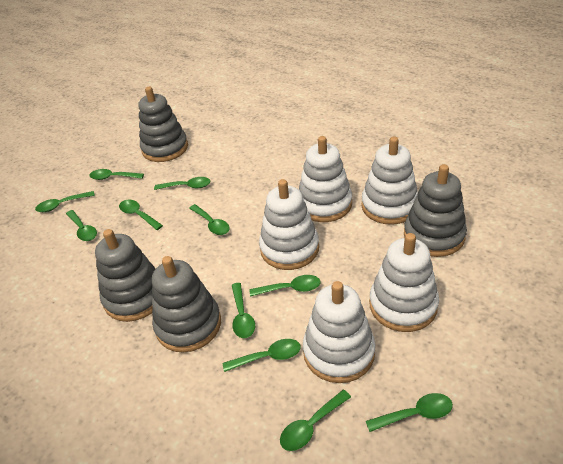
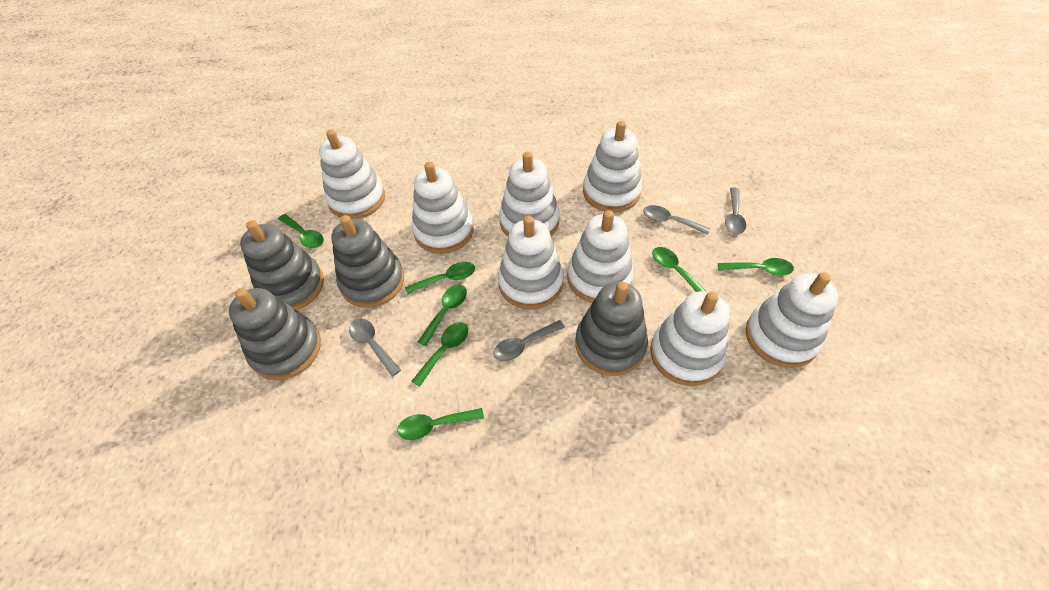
green spoon: 11 -> 7
grey spoon: 0 -> 4
white stacking toy: 5 -> 8

